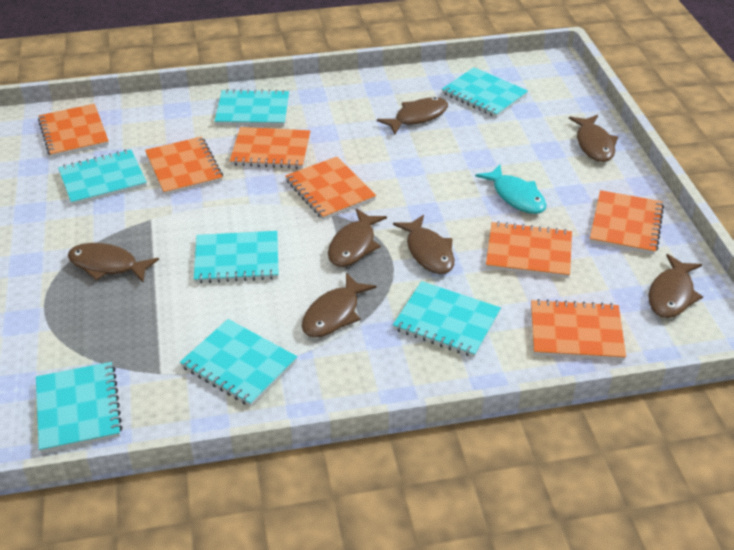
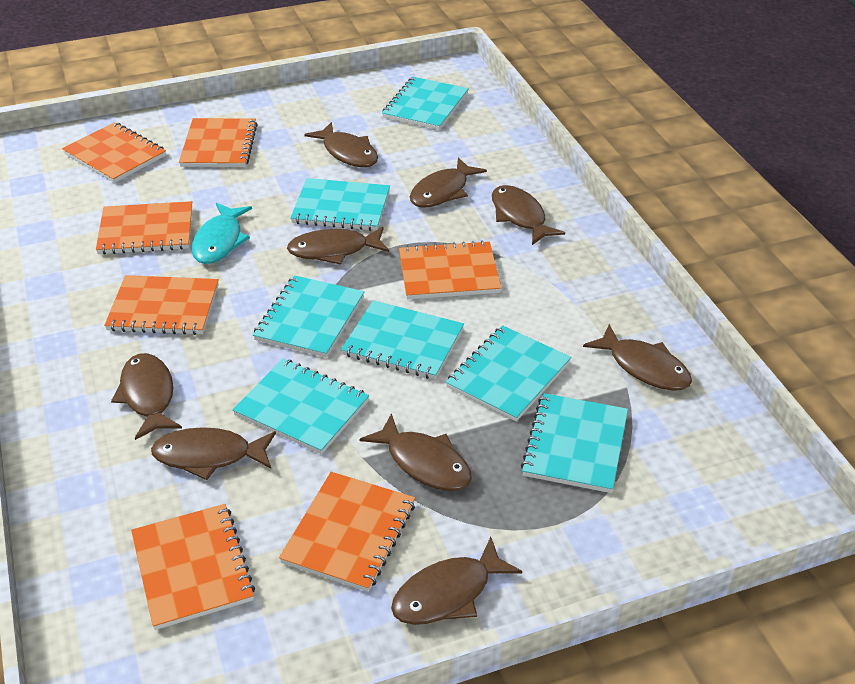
brown fish: 7 -> 9

